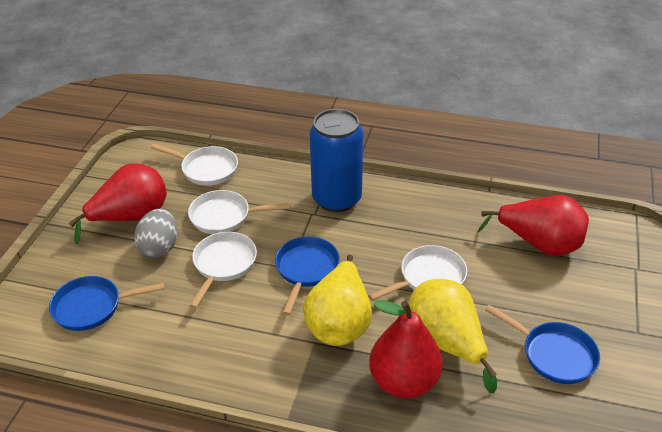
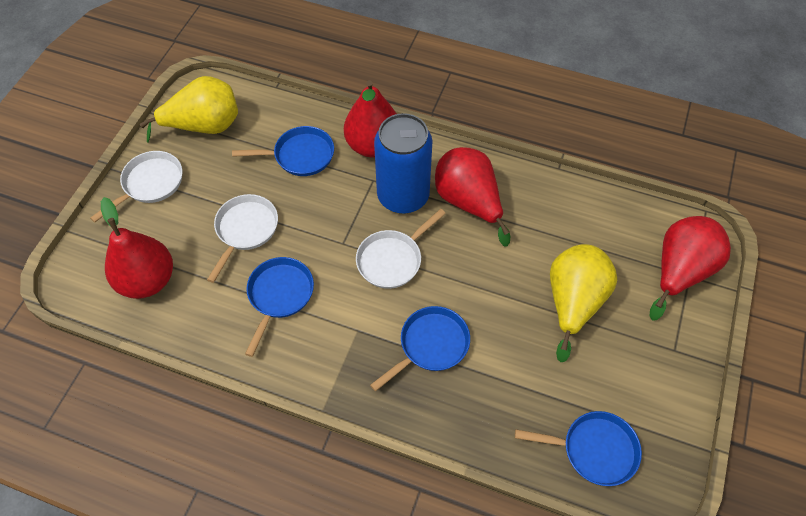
blue pan: 3 -> 4
grey egg: 1 -> 0
red pear: 3 -> 4
white pan: 4 -> 3

